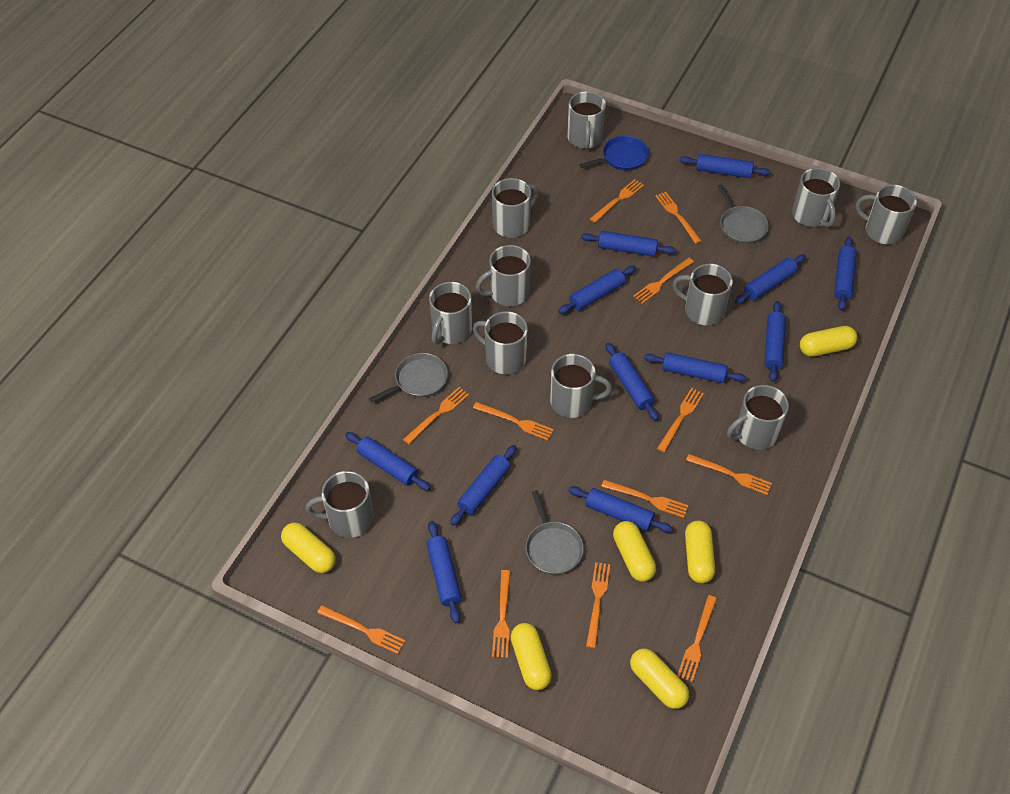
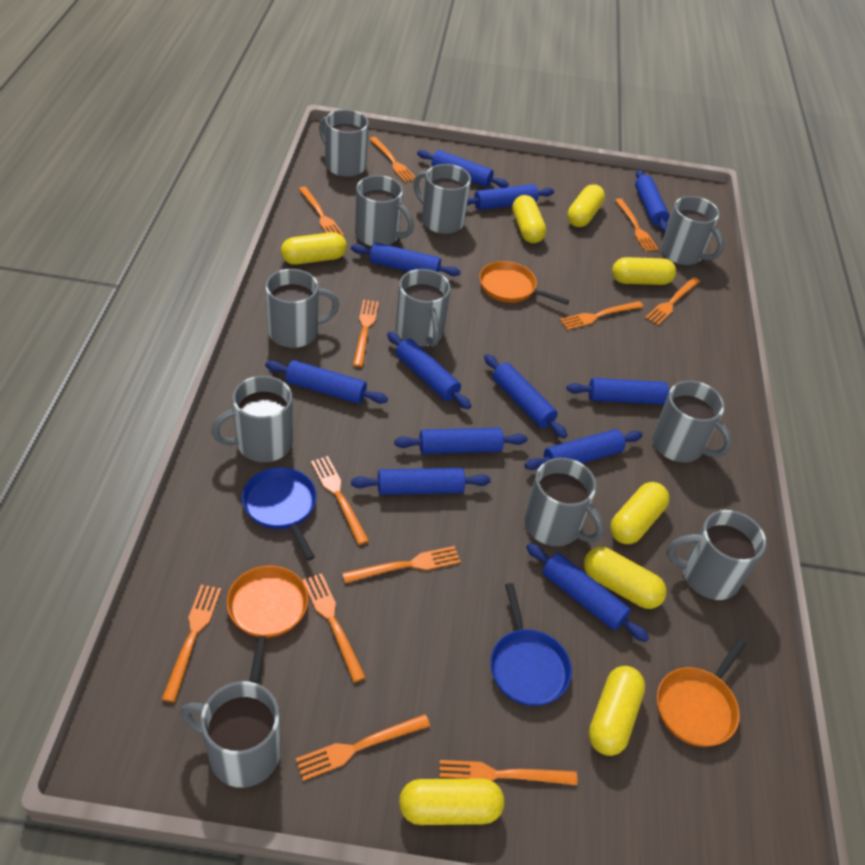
blue pan: 1 -> 2
grey pan: 3 -> 0
orange pan: 0 -> 3
yellow capsule: 6 -> 8

